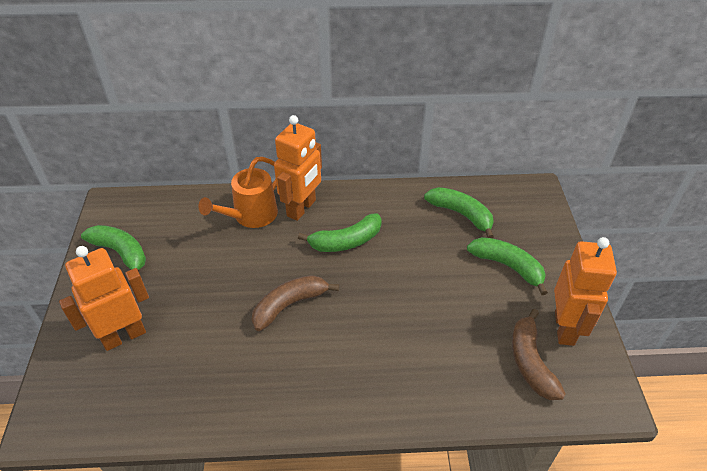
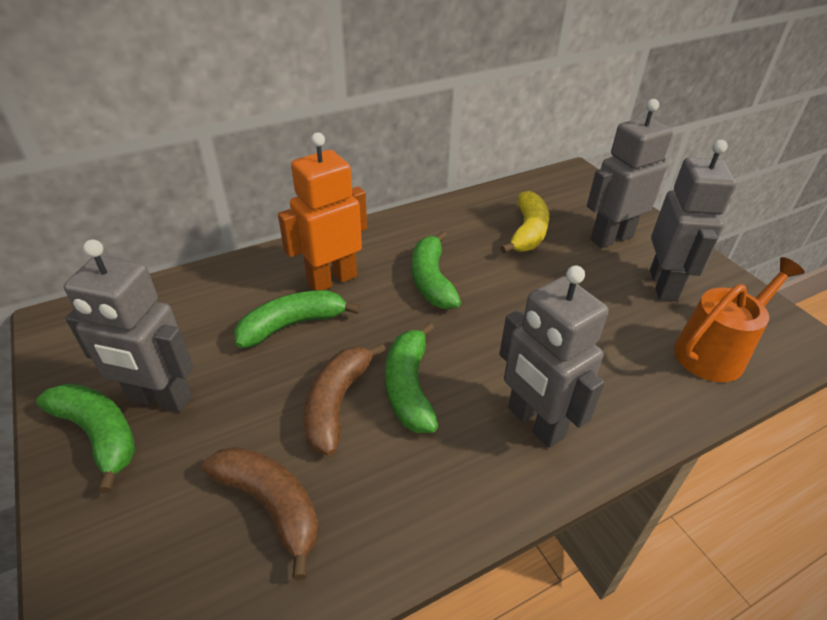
grey robot: 0 -> 4
orange robot: 3 -> 1
yellow banana: 0 -> 1

